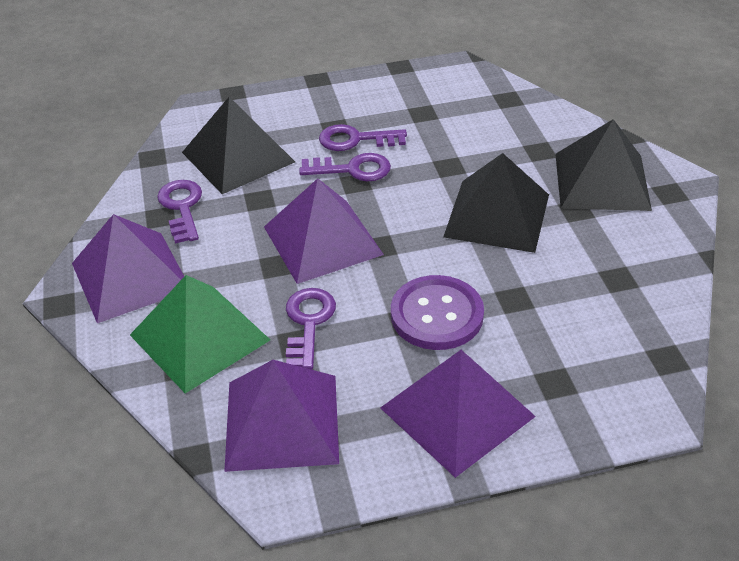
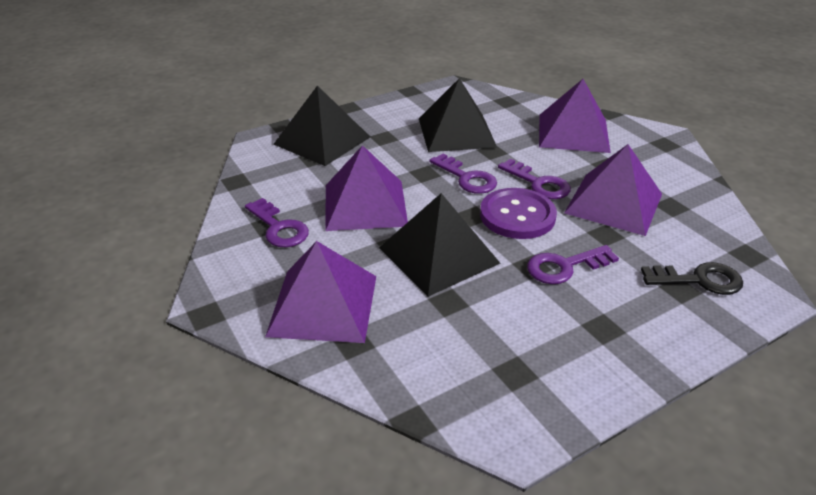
black key: 0 -> 1
green pyramid: 1 -> 0

